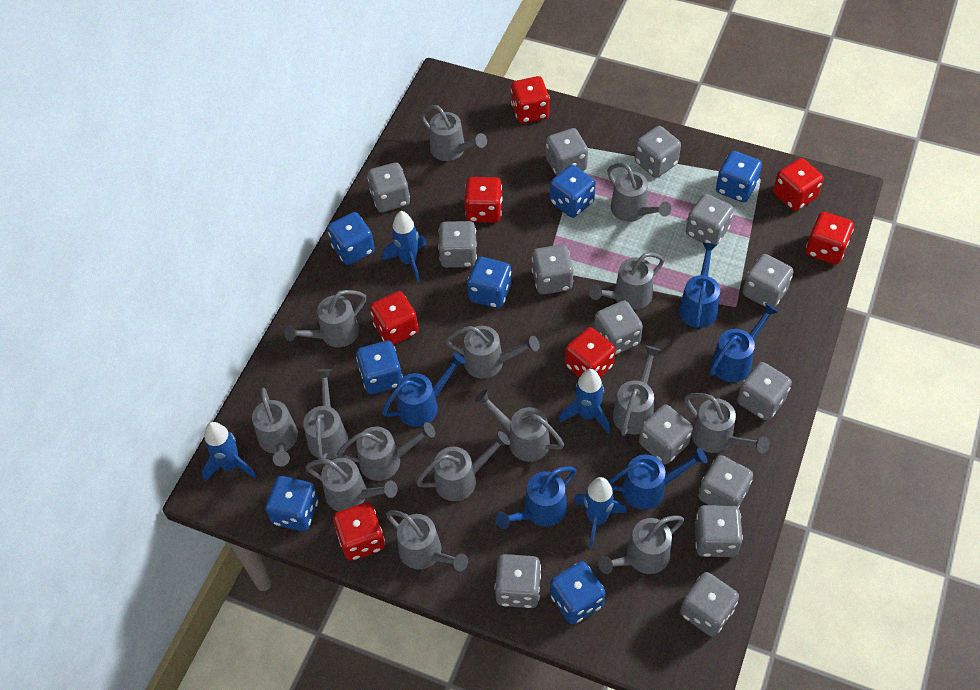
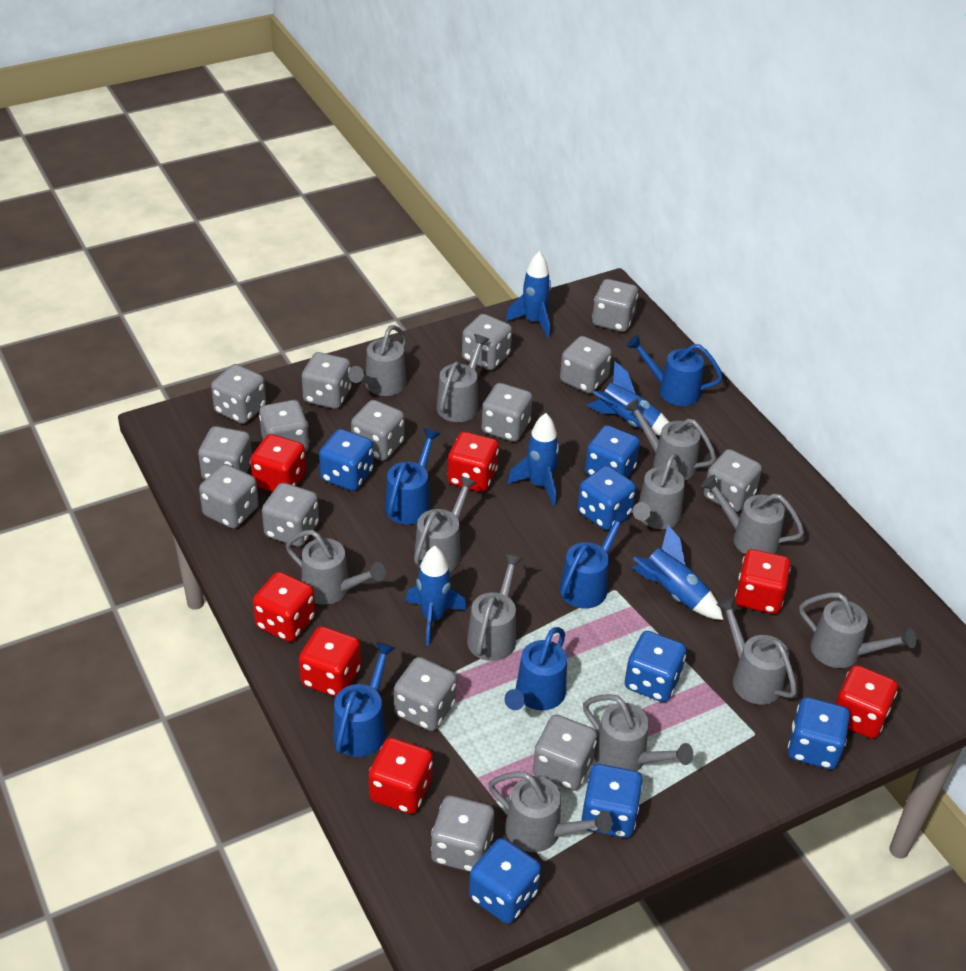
blue rocket: 4 -> 5
grey dice: 14 -> 15
grey watering can: 15 -> 12

